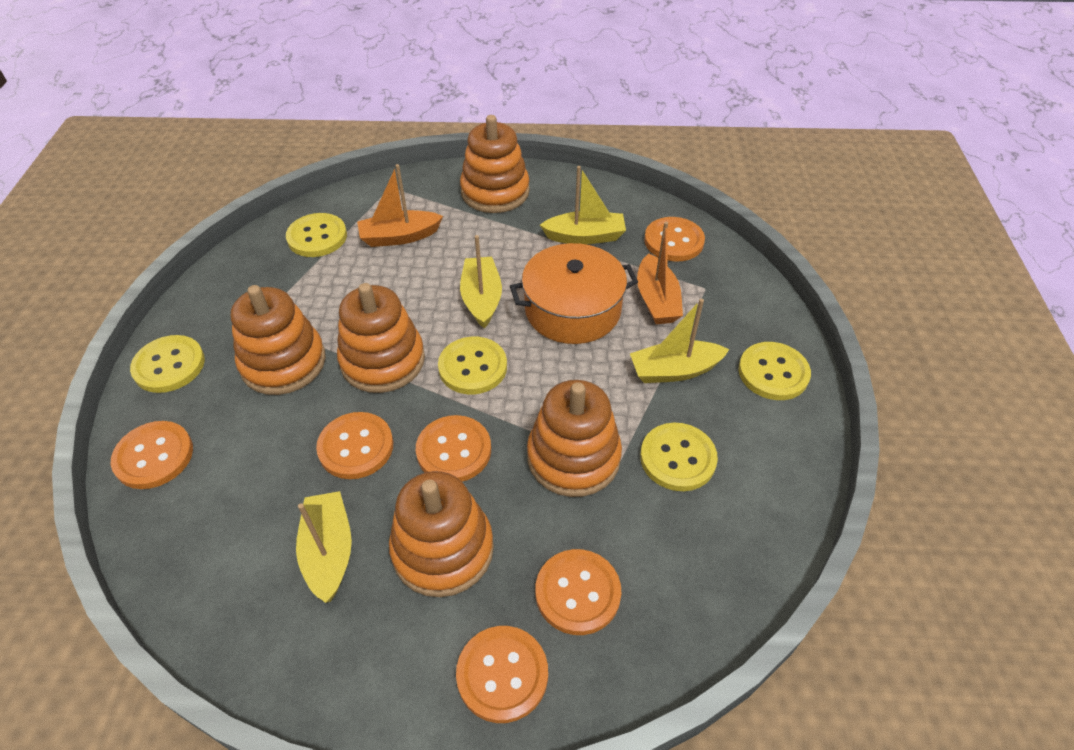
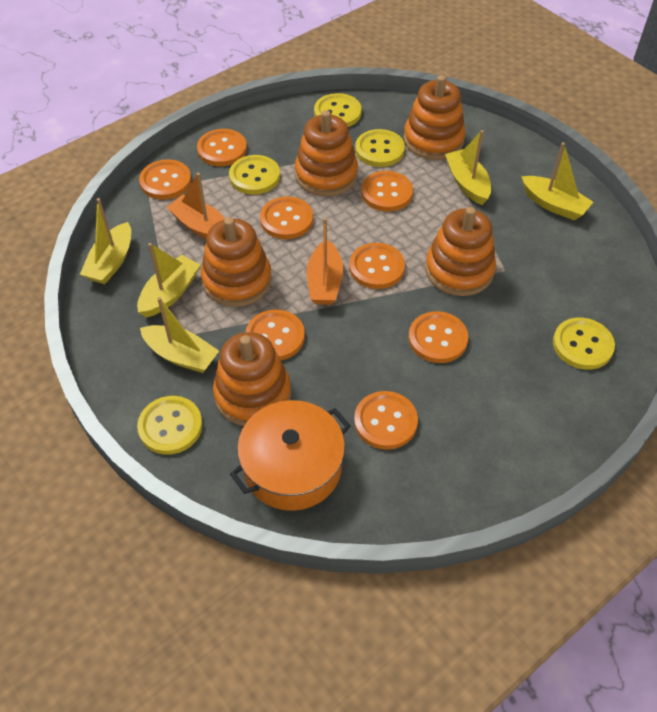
orange button: 6 -> 8
yellow boat: 4 -> 5

